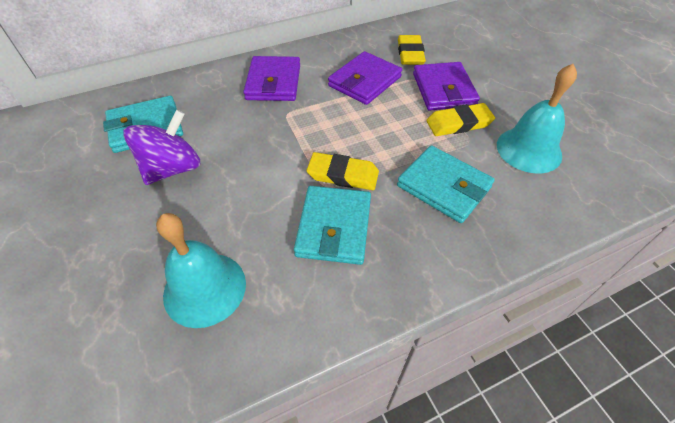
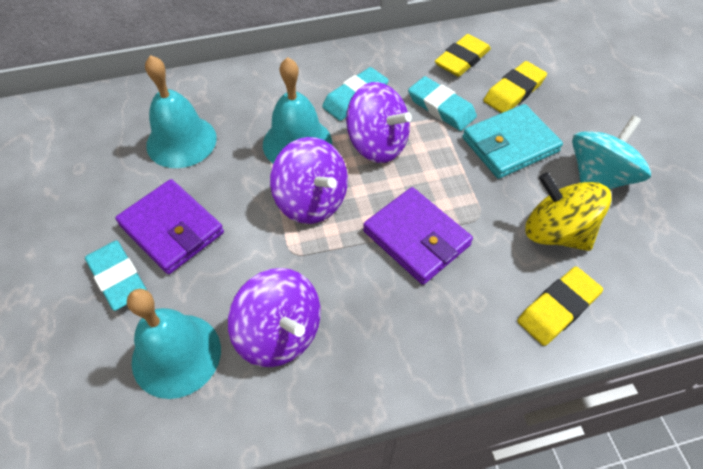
purple spinning top: 1 -> 3
purple wallet: 3 -> 2
turquoise bell: 2 -> 3
turquoise eraser: 0 -> 3
turquoise spinning top: 0 -> 1
turquoise wallet: 3 -> 1
yellow spinning top: 0 -> 1

